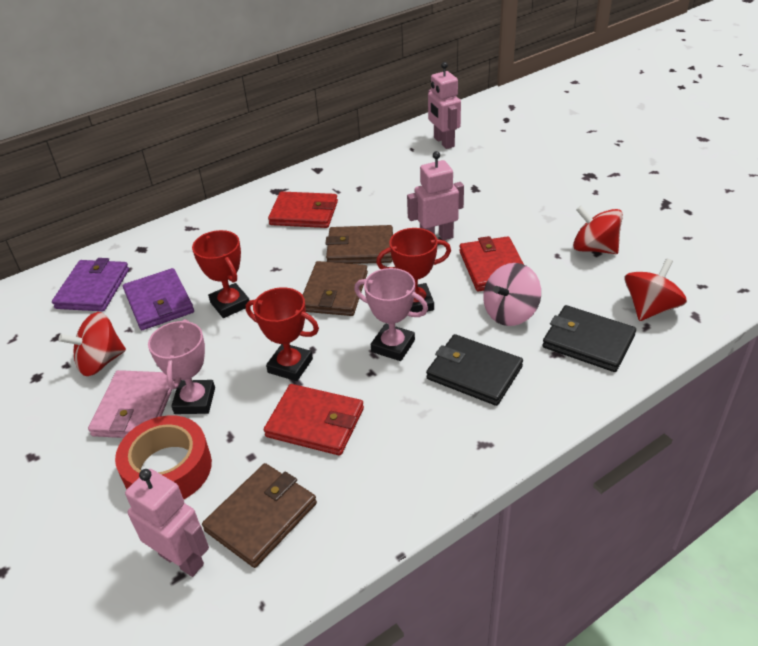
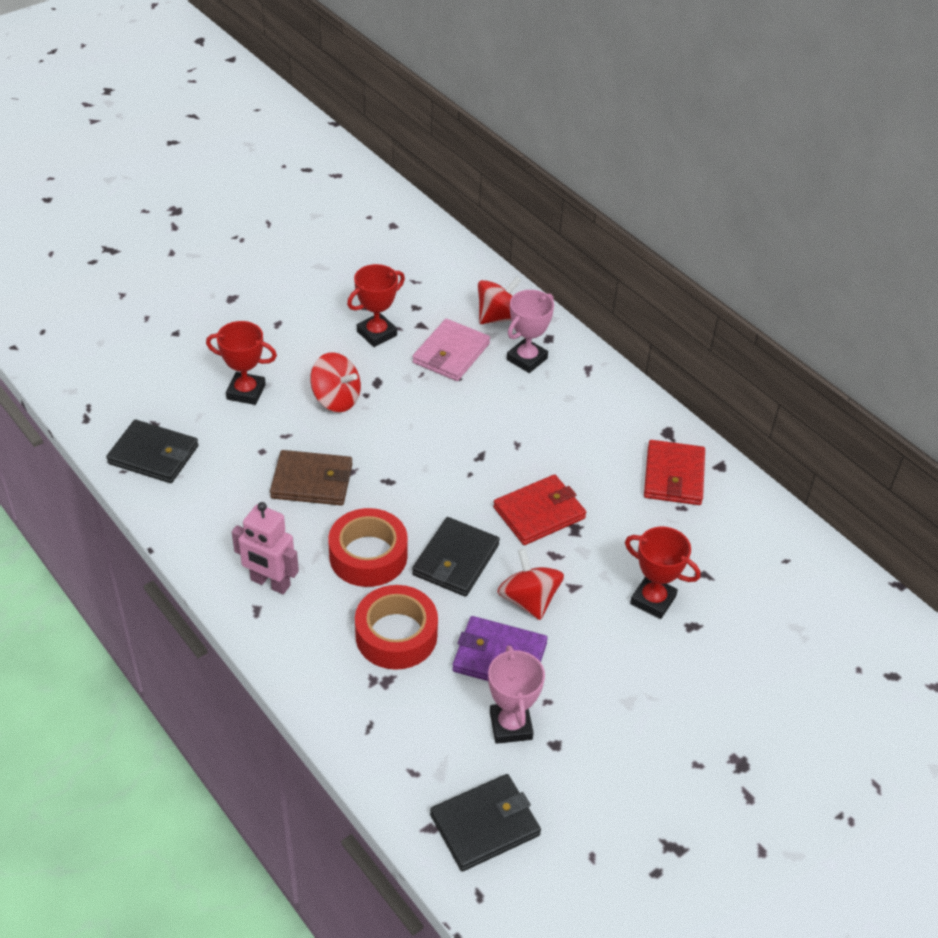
black wallet: 2 -> 3
brown wallet: 3 -> 1
pink robot: 3 -> 1
pink spinning top: 1 -> 0
purple wallet: 2 -> 1
red tape: 1 -> 2
red wallet: 3 -> 2

